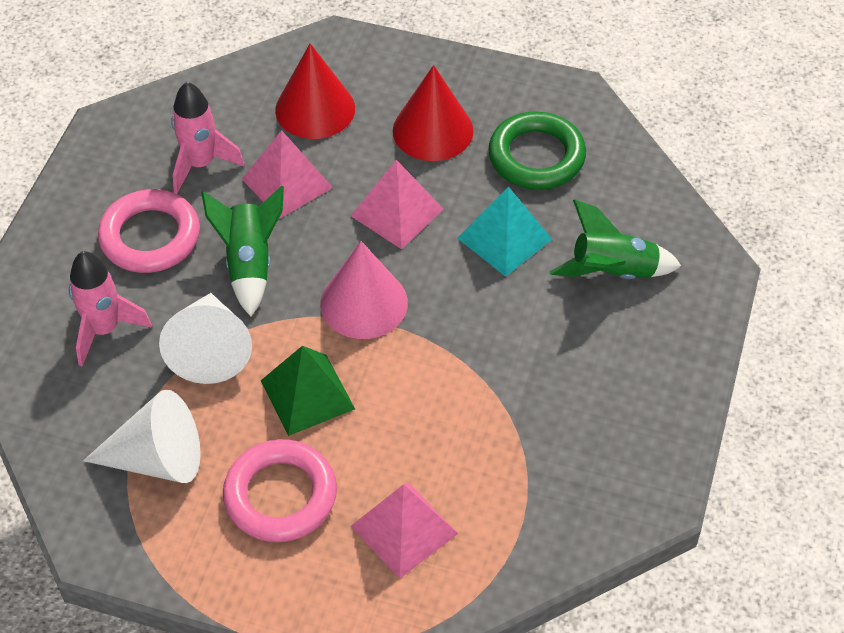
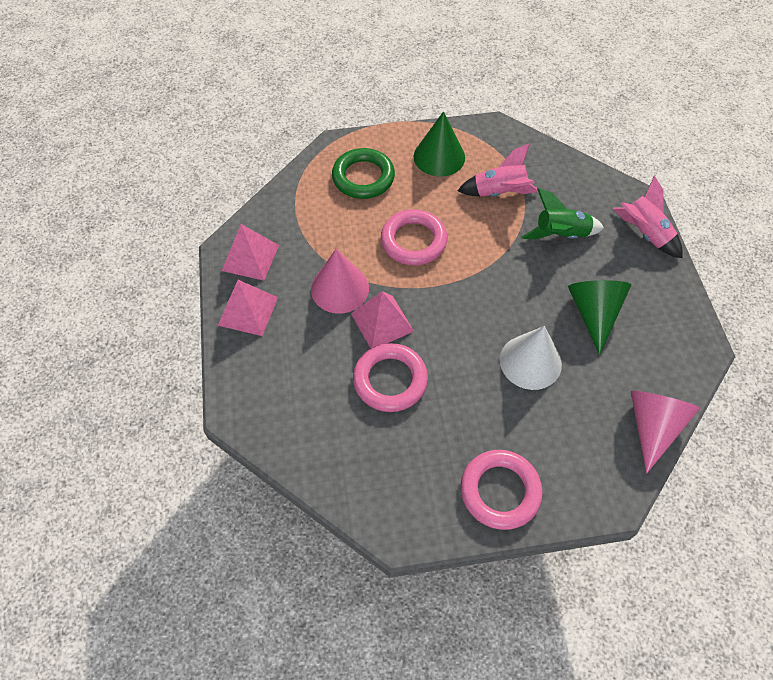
green cone: 0 -> 2
green pyramid: 1 -> 0
green rocket: 2 -> 1
pink cone: 1 -> 2
pink ring: 2 -> 3
red cone: 2 -> 0
turquoise pyramid: 1 -> 0
white cone: 2 -> 1

